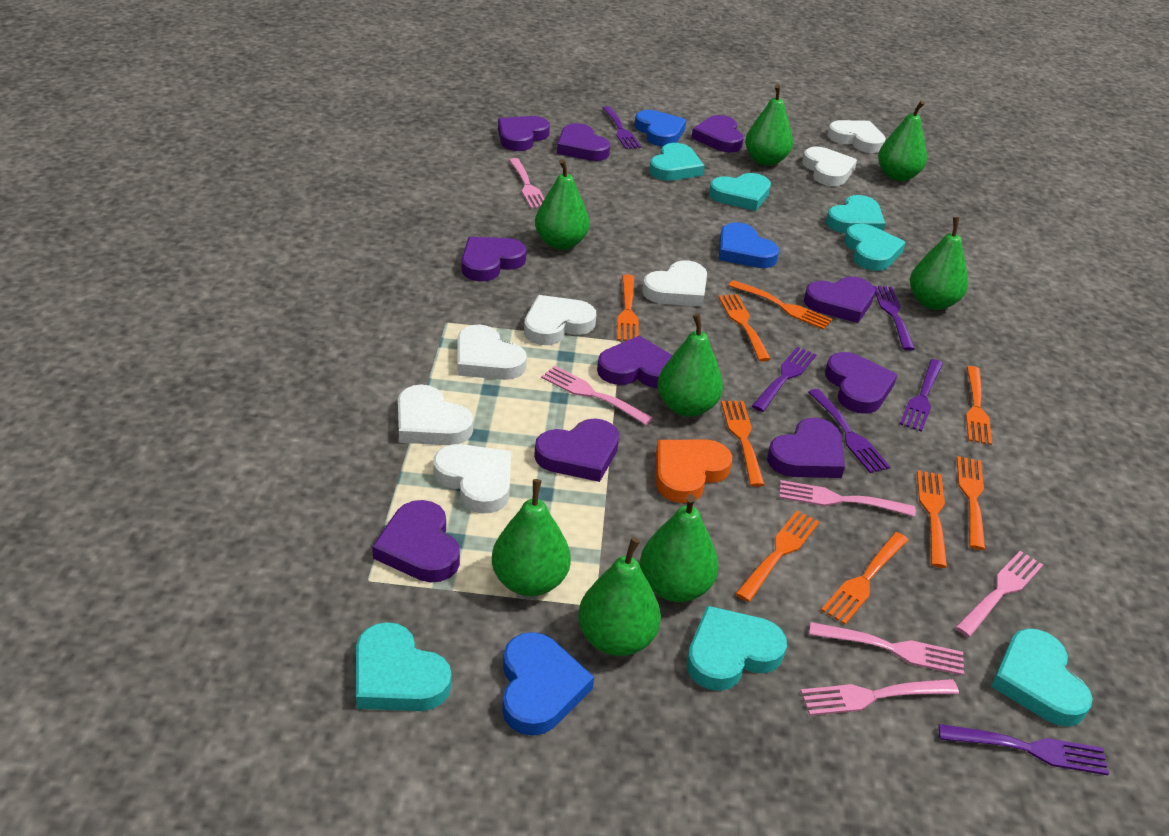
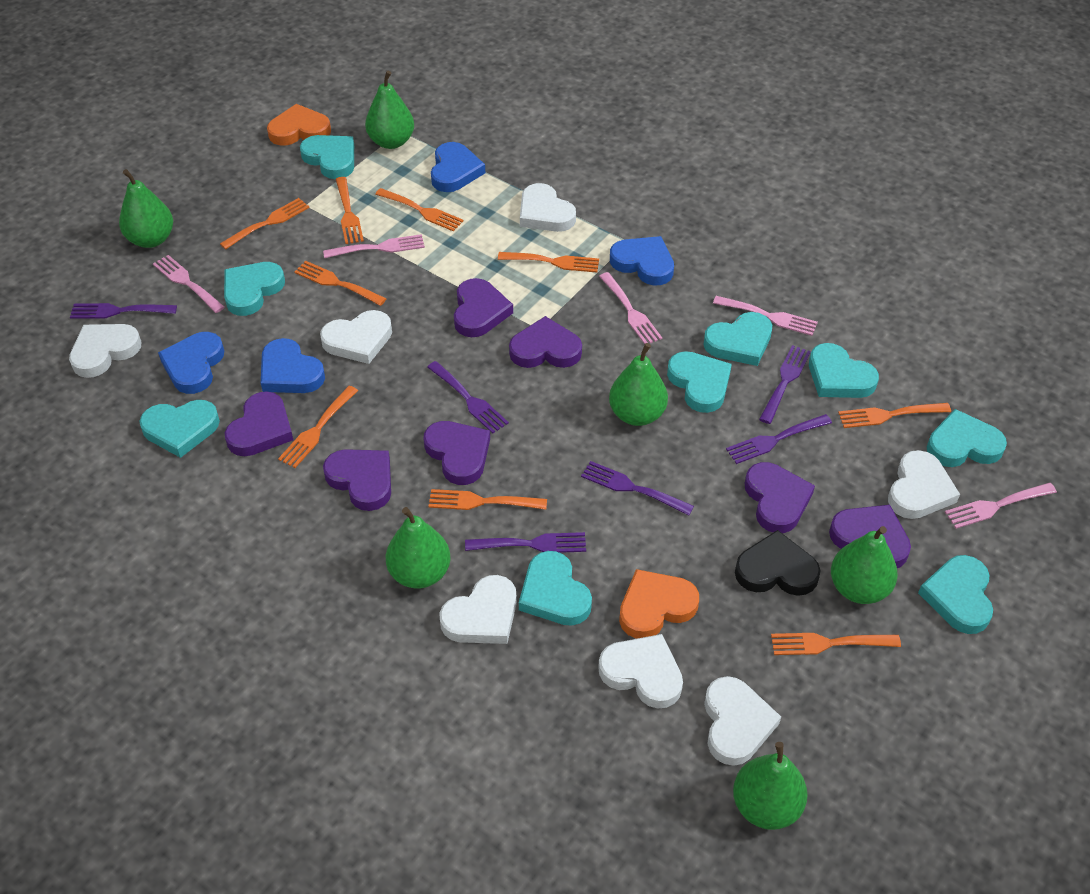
black heart: 0 -> 1
blue heart: 3 -> 4
green pear: 8 -> 6
orange heart: 1 -> 2
pink fork: 6 -> 5
purple heart: 10 -> 7
turquoise heart: 7 -> 9

